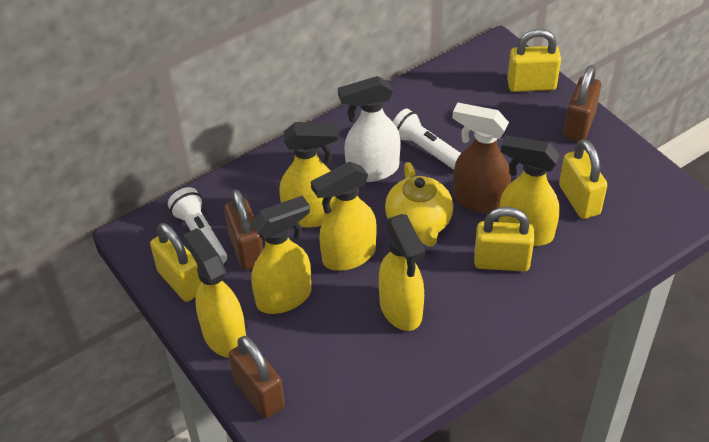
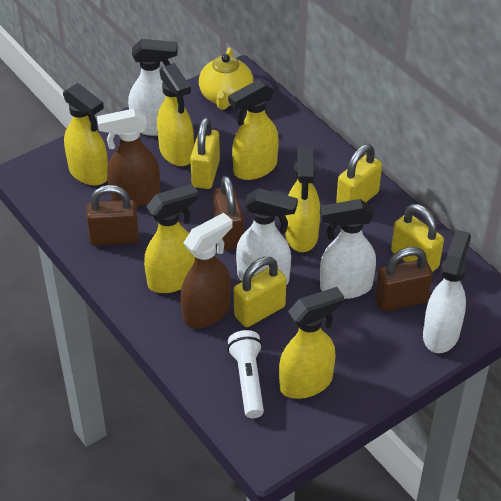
brown spray bottle: 1 -> 2
white flashlight: 2 -> 1
white spray bottle: 1 -> 4

